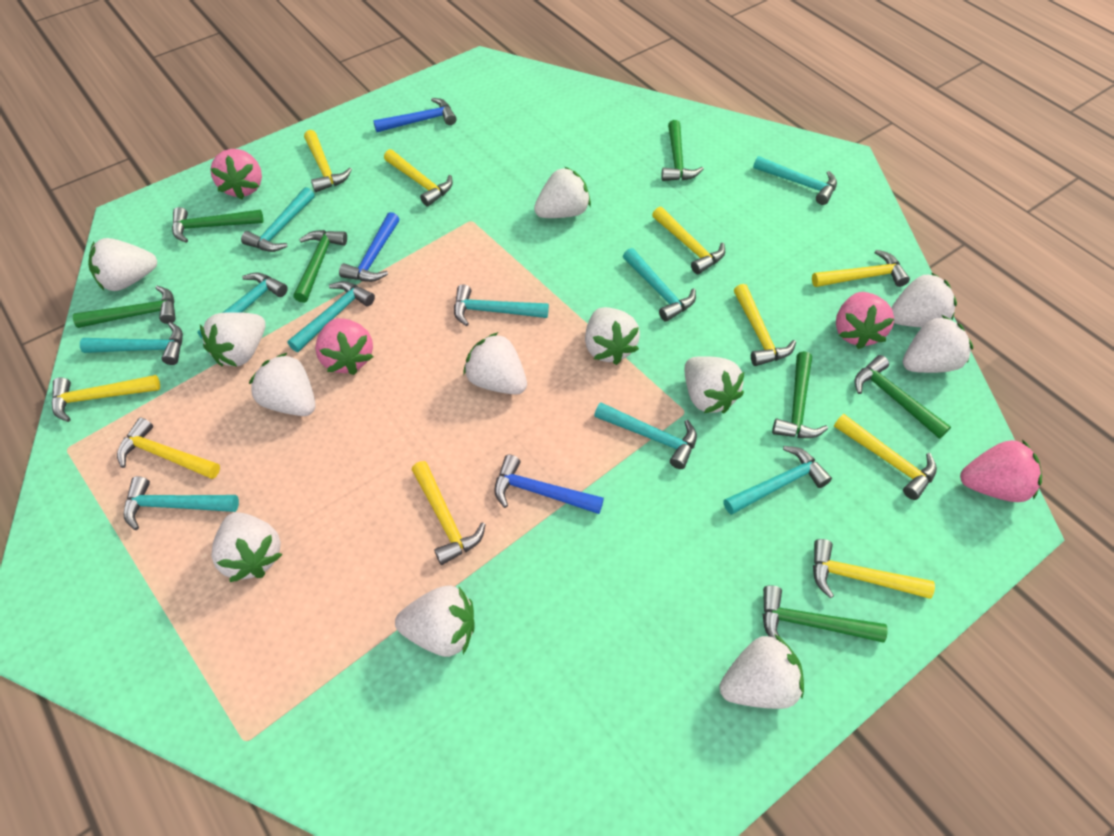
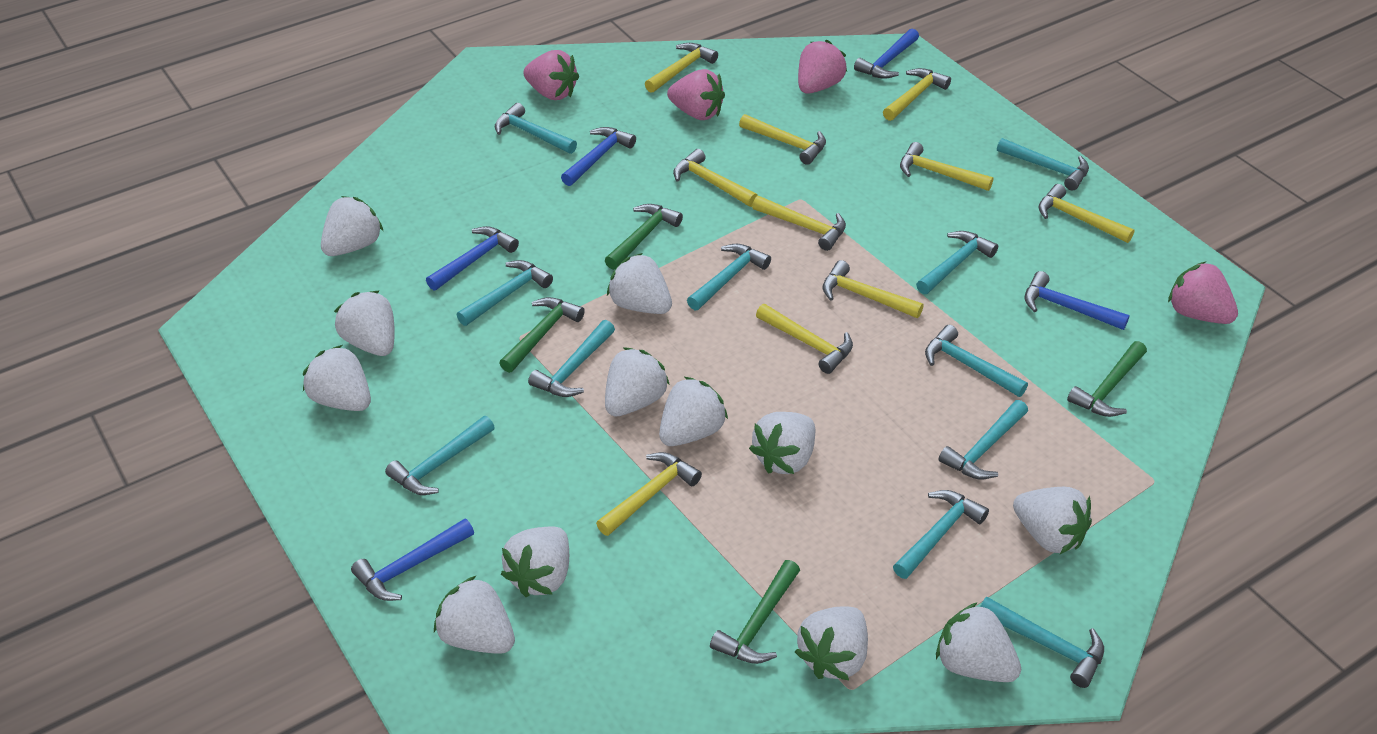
blue hammer: 3 -> 5
green hammer: 7 -> 4
turquoise hammer: 10 -> 11

